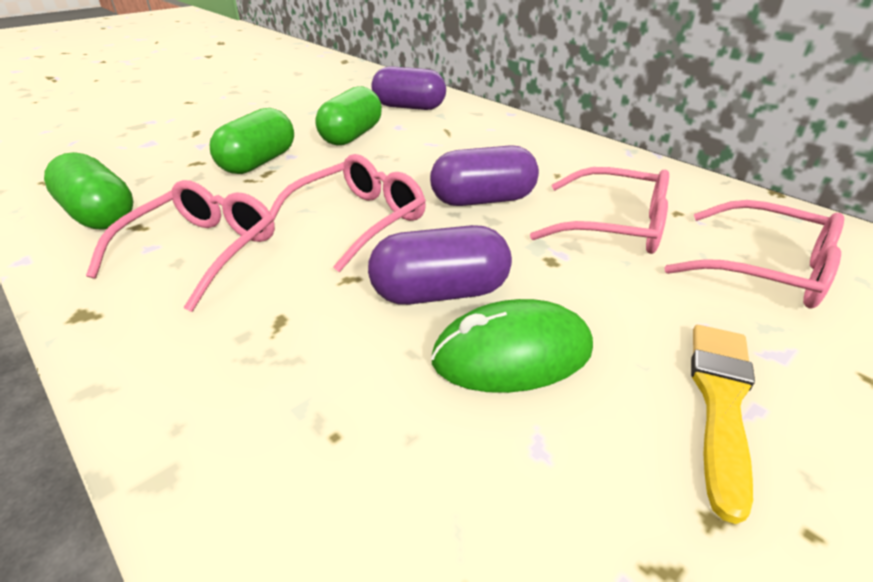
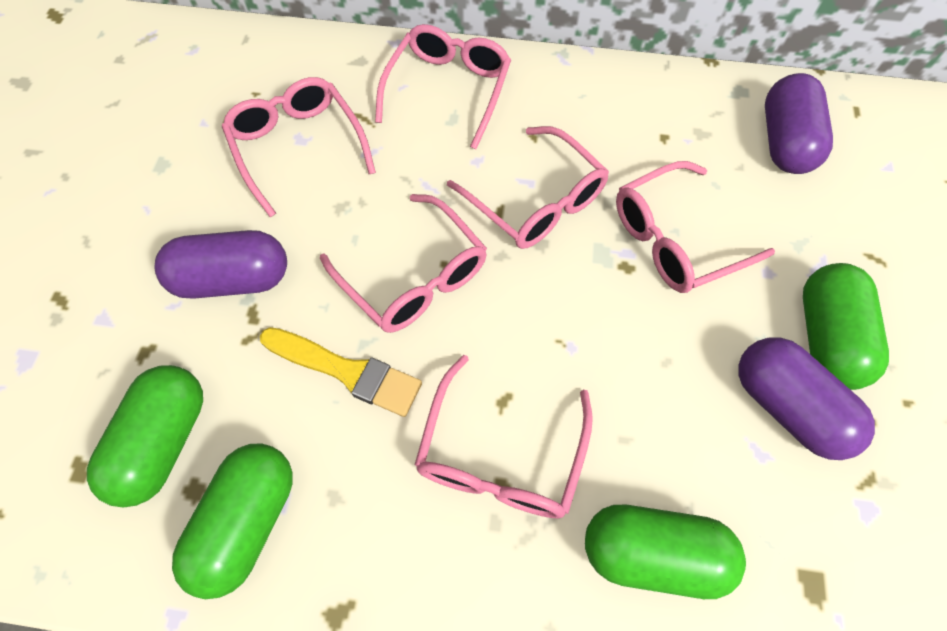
green capsule: 3 -> 4
green mouse: 1 -> 0
pink glasses: 4 -> 6

